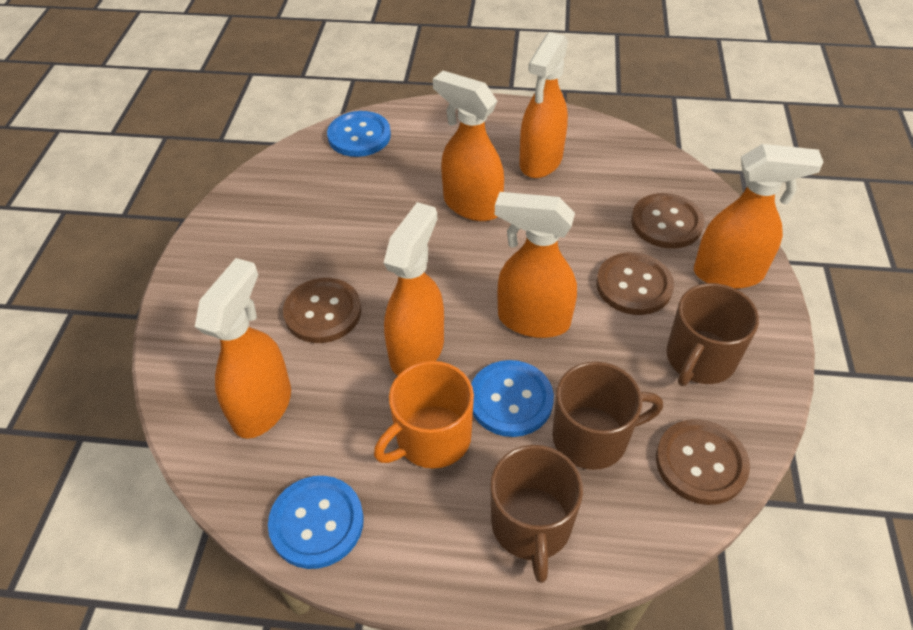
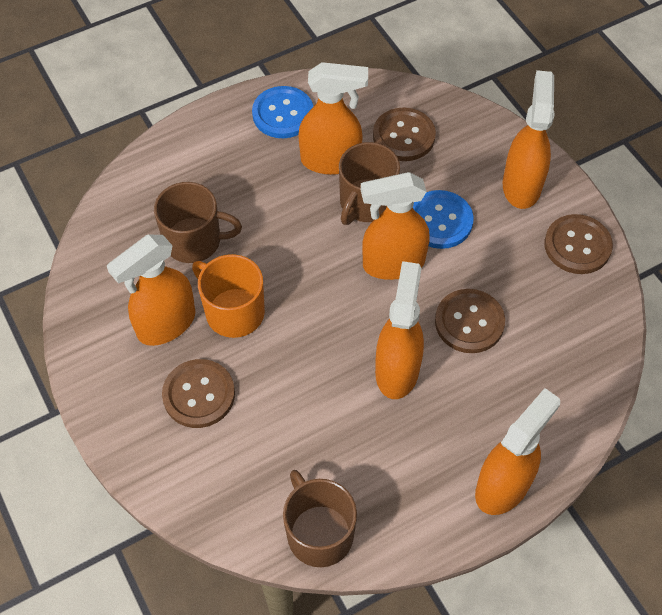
blue button: 3 -> 2

